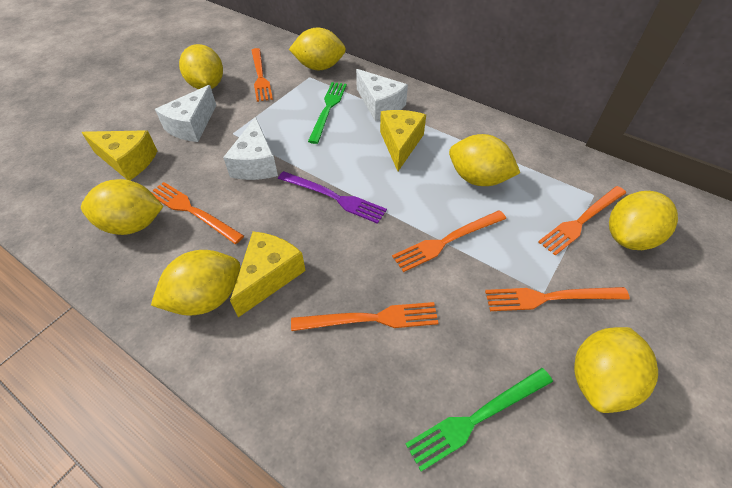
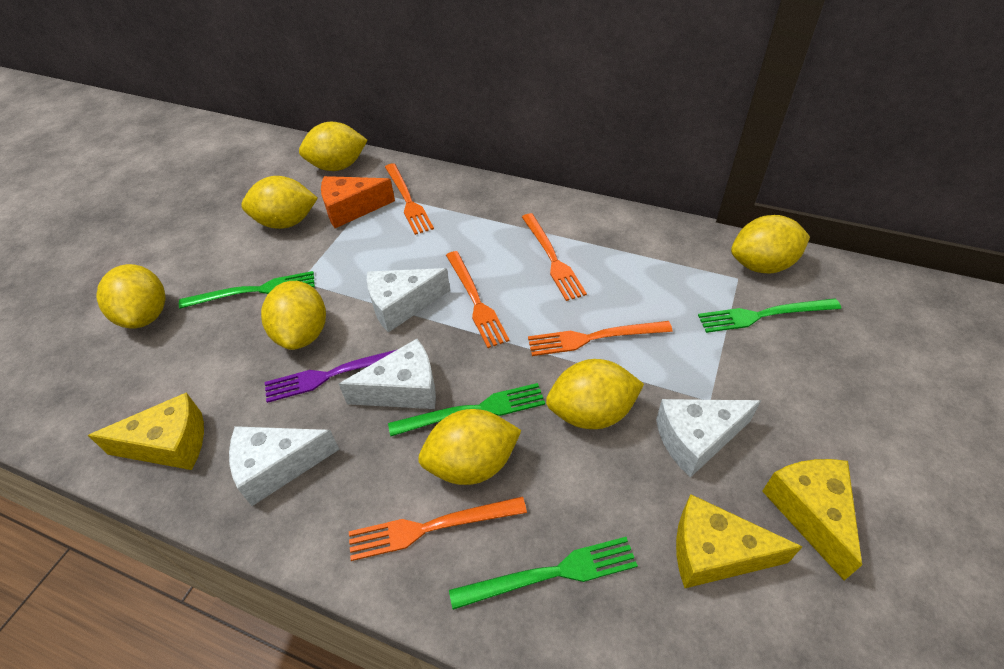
green fork: 2 -> 4
orange cheese: 0 -> 1
orange fork: 6 -> 5
white cheese: 3 -> 4

